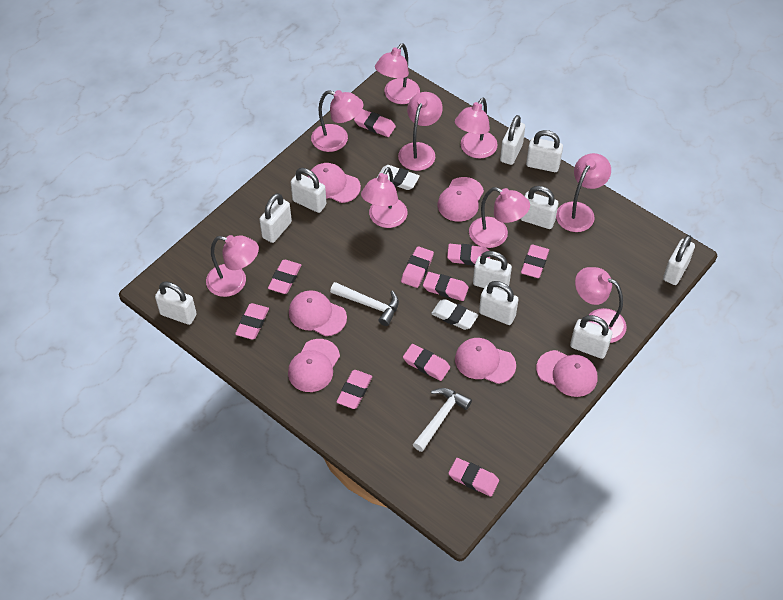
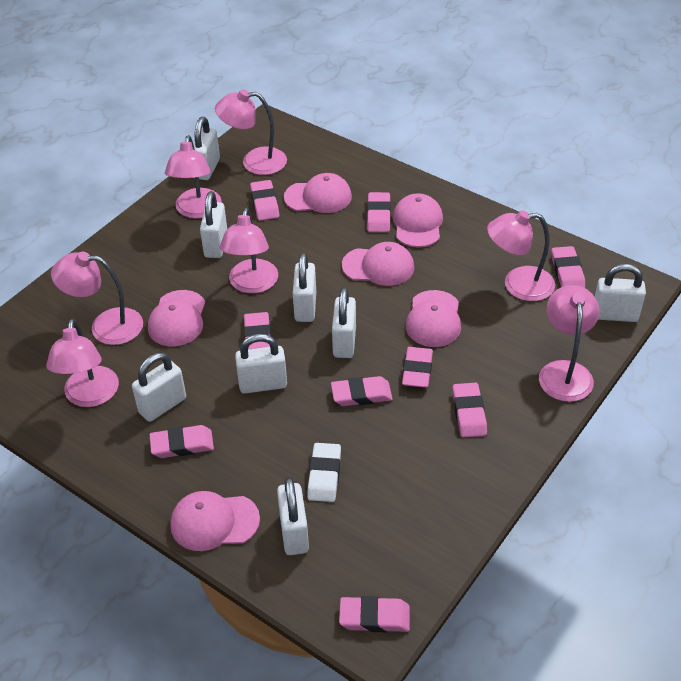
pink eraser: 10 -> 9
pink lamp: 9 -> 7
white eraser: 2 -> 1
white hammer: 2 -> 0
white padlock: 10 -> 8

